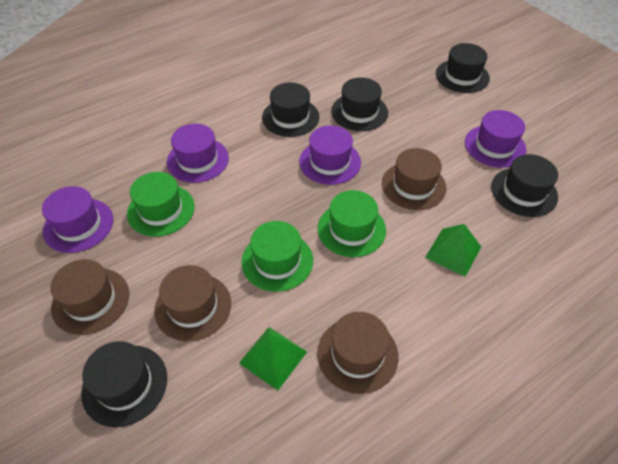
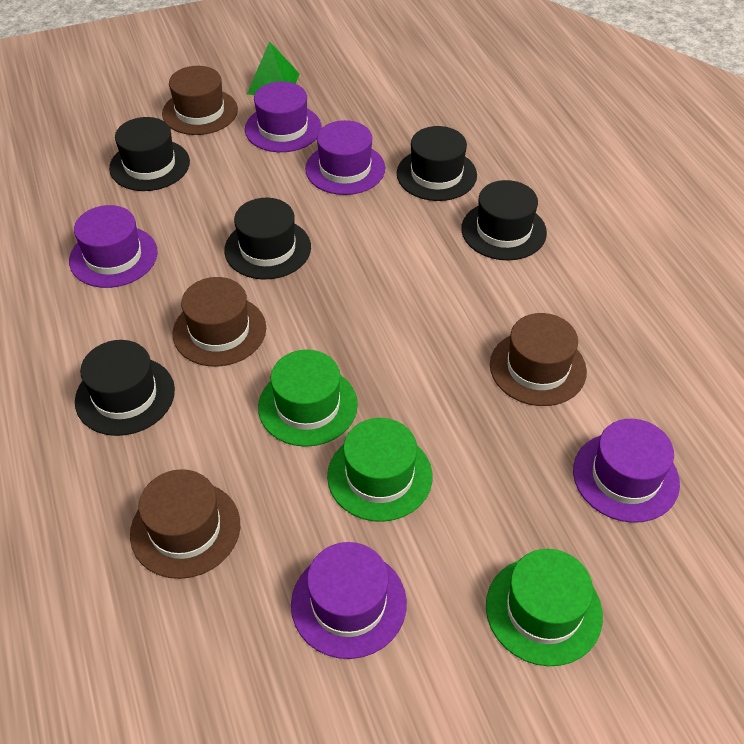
green pyramid: 2 -> 1
purple hat: 4 -> 5

